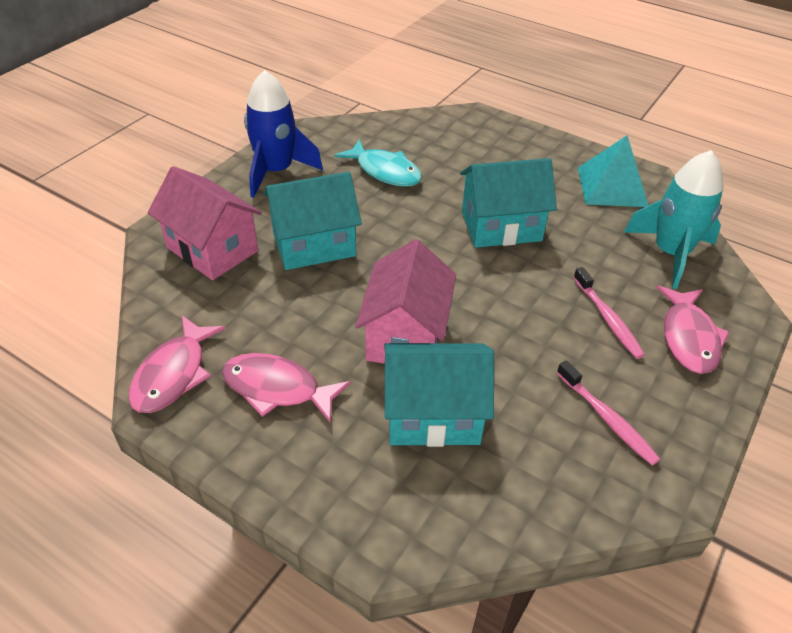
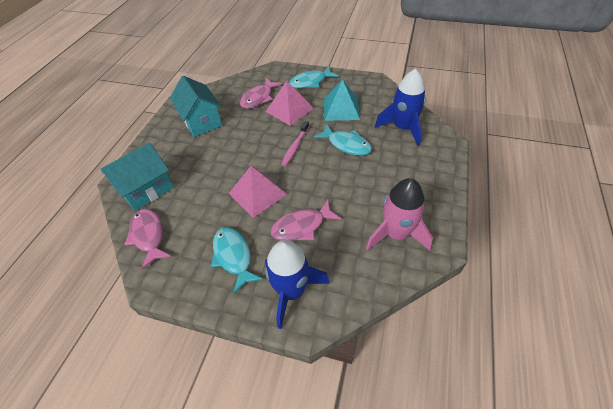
blue rocket: 1 -> 2
pink house: 2 -> 0
pink pyramid: 0 -> 2
pink rocket: 0 -> 1
pink toothbrush: 2 -> 1
turquoise fish: 1 -> 3
turquoise house: 3 -> 2
turquoise rocket: 1 -> 0

